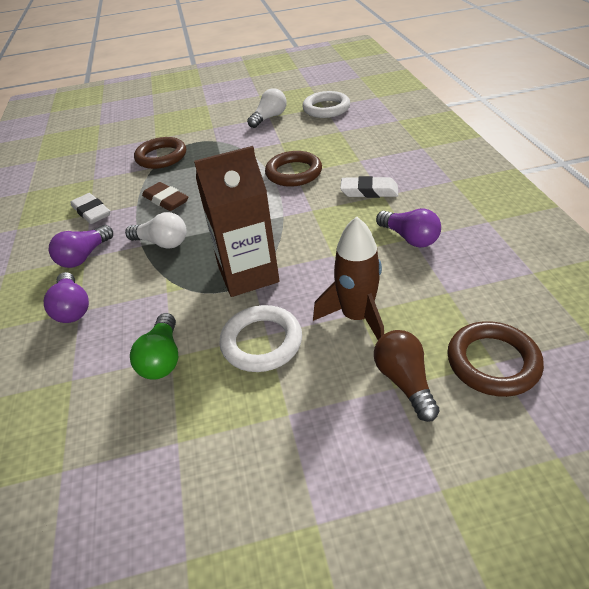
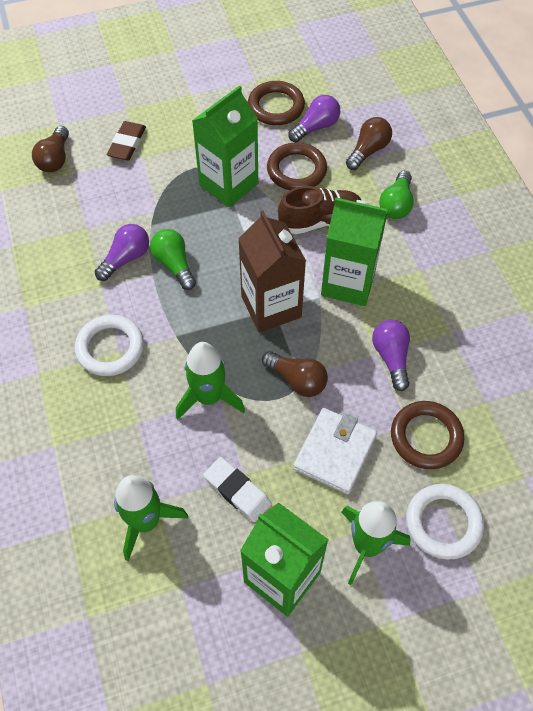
brown light bulb: 1 -> 3
brown rocket: 1 -> 0
brown shoe: 0 -> 1
green carton: 0 -> 3
green light bulb: 1 -> 2
green rocket: 0 -> 3
white eraser: 2 -> 1
white light bulb: 2 -> 0
white wallet: 0 -> 1

